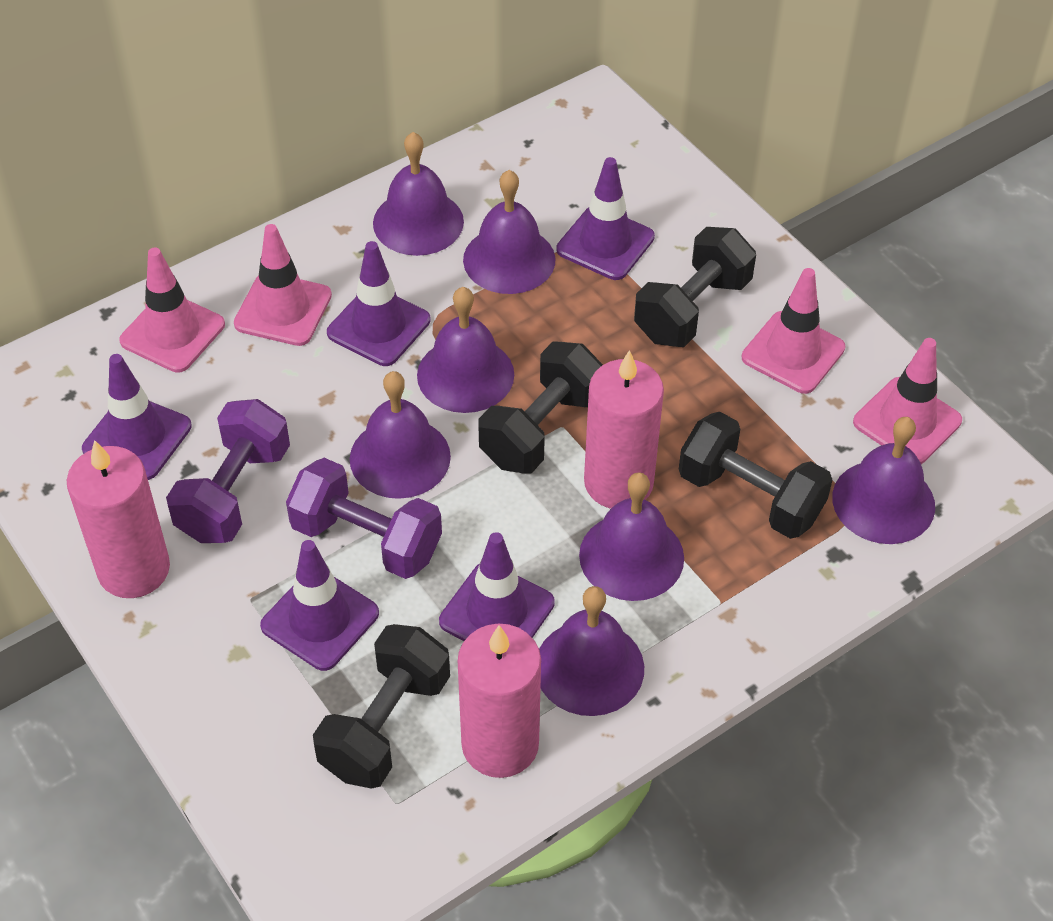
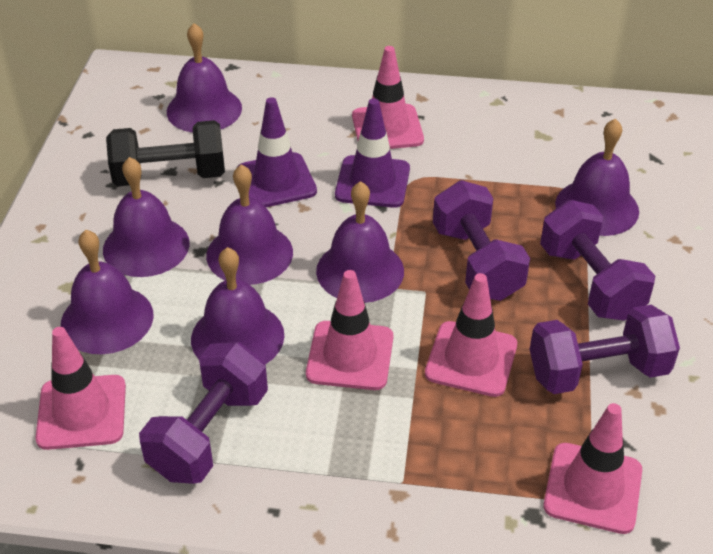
black dumbbell: 4 -> 1
pink candle: 3 -> 0
pink traffic cone: 4 -> 5
purple dumbbell: 2 -> 4
purple traffic cone: 5 -> 2

